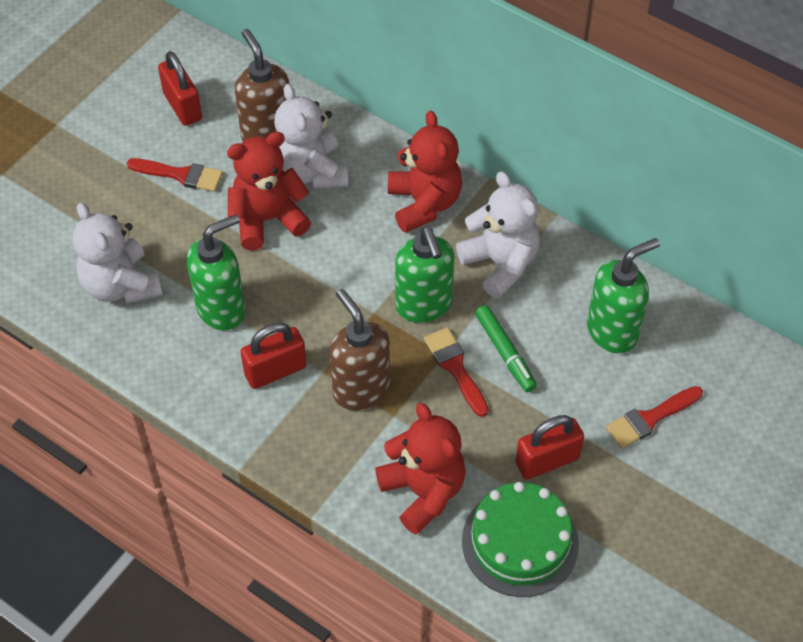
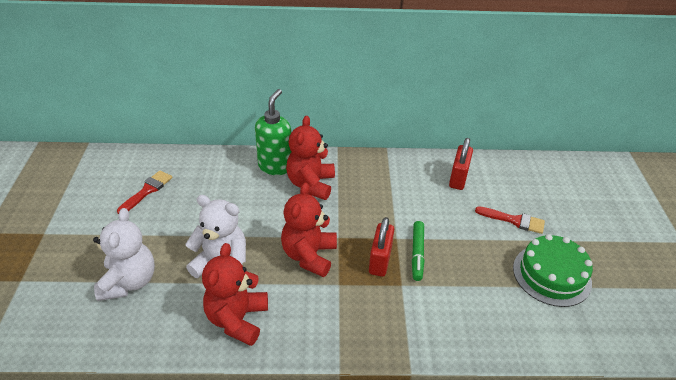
brown soap dispenser: 2 -> 0
green soap dispenser: 3 -> 1
red brush: 3 -> 2
red padlock: 3 -> 2
white teddy bear: 3 -> 2

